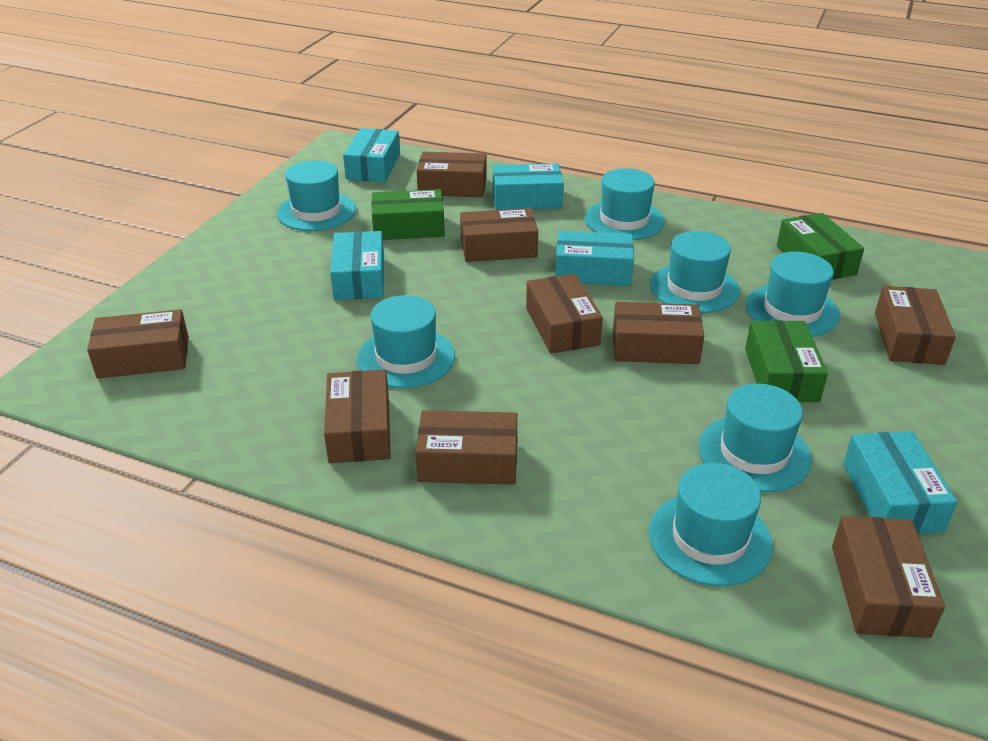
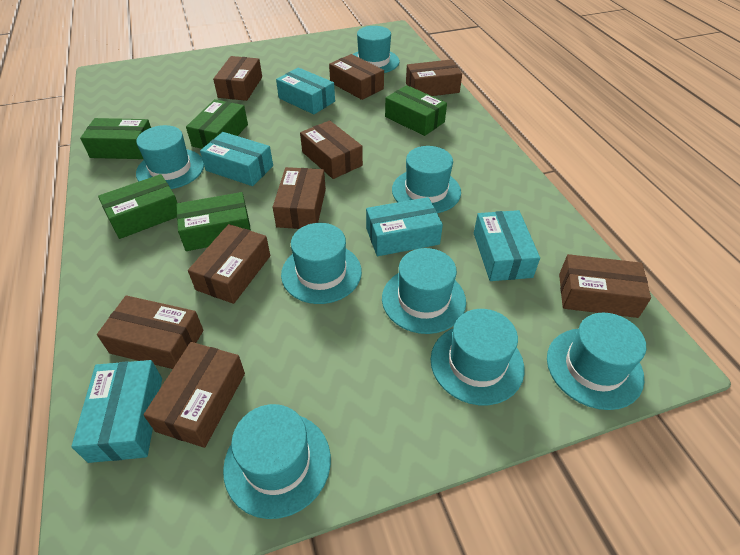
green box: 3 -> 5
turquoise hat: 7 -> 8

